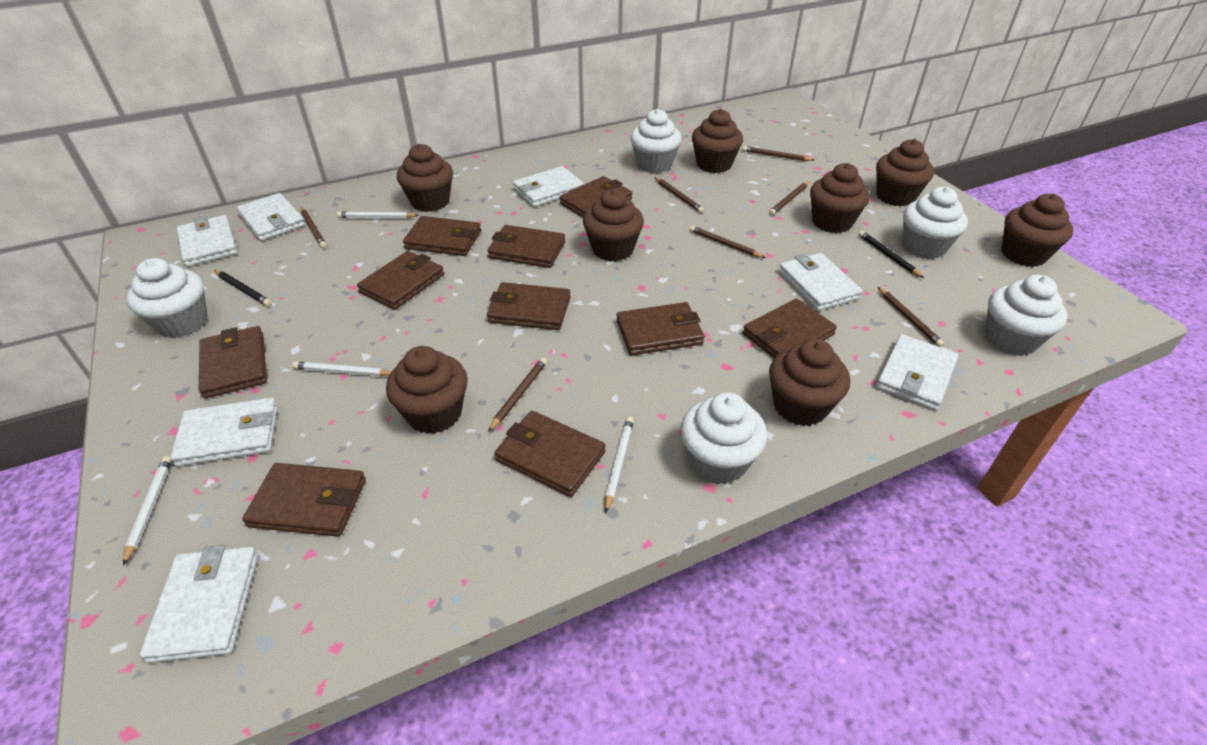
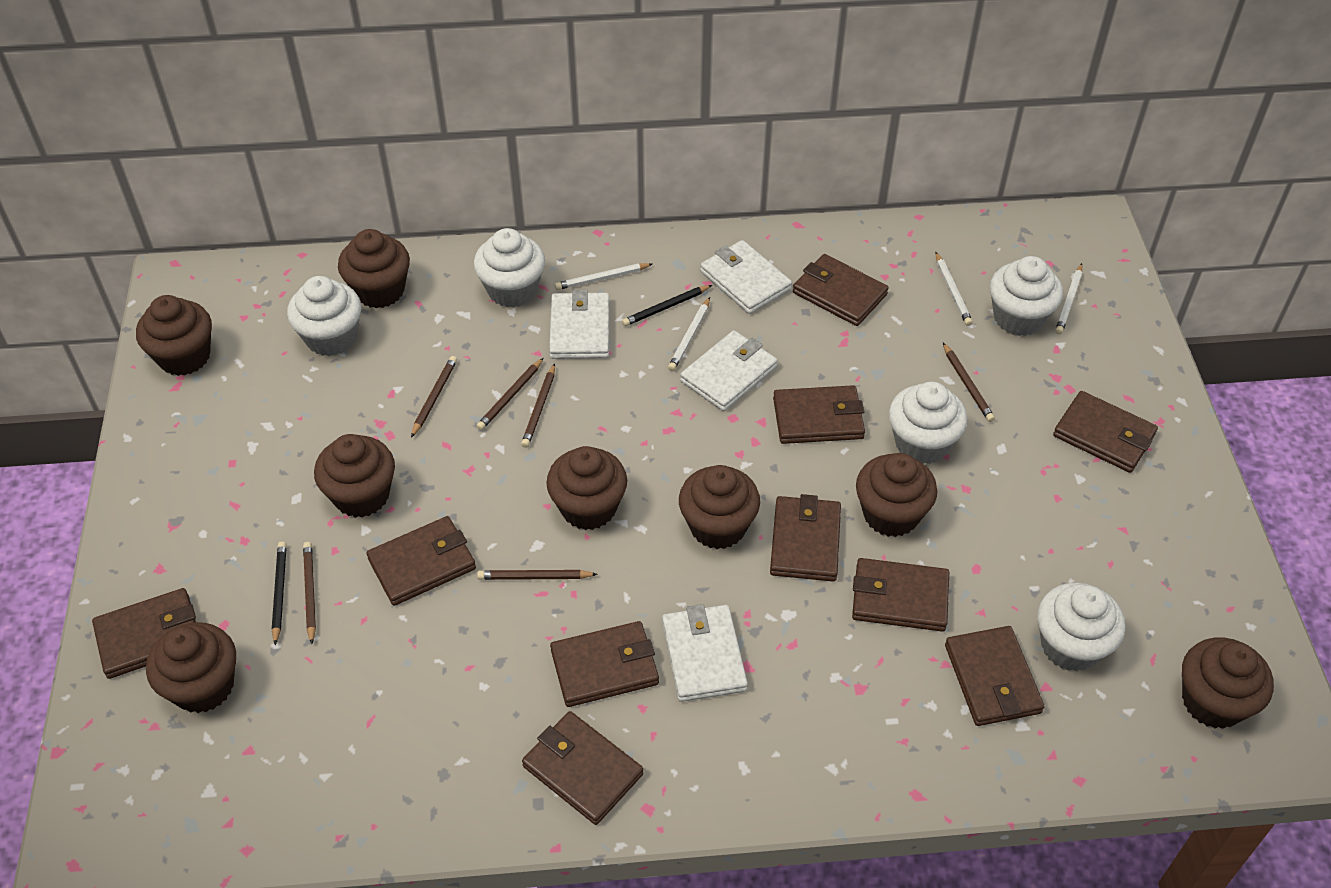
brown pencil: 7 -> 6
white wallet: 7 -> 4

